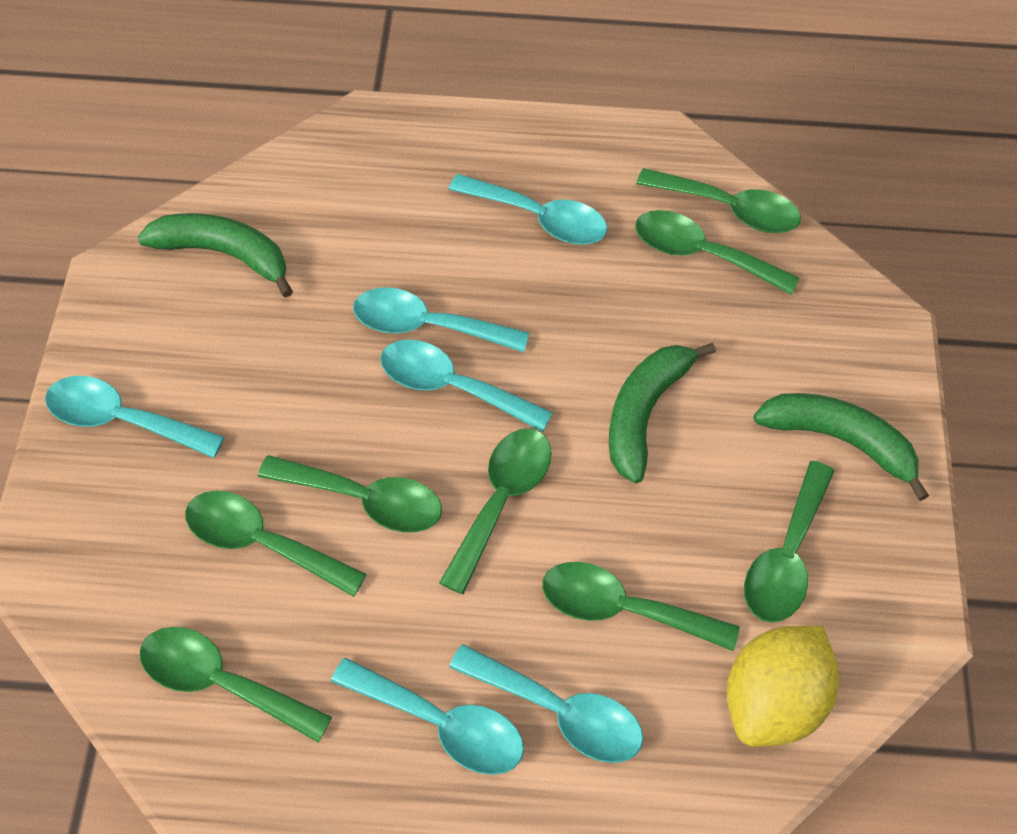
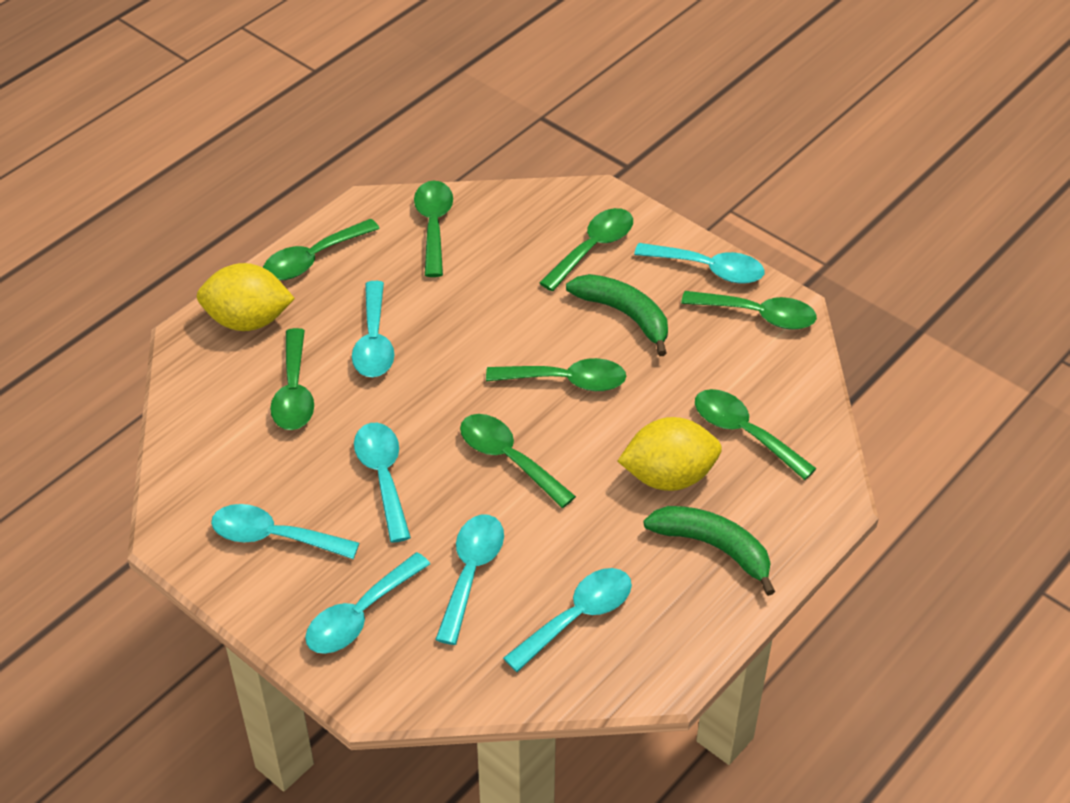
green banana: 3 -> 2
turquoise spoon: 6 -> 7
yellow lemon: 1 -> 2

